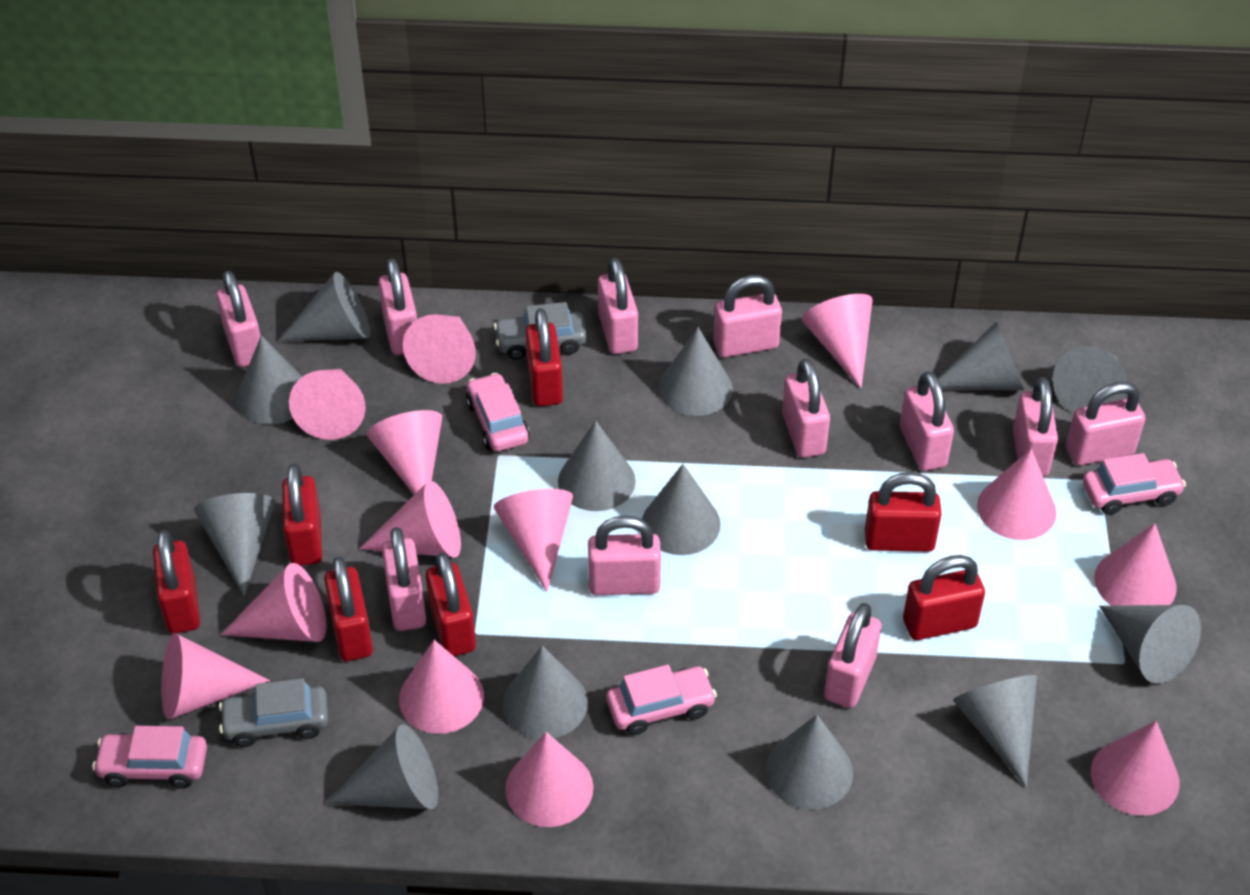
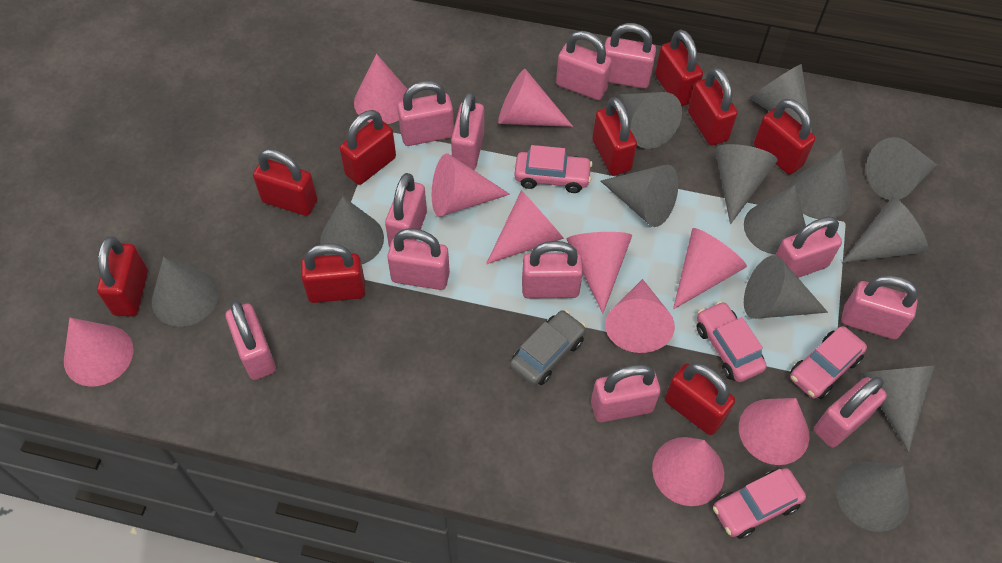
grey car: 2 -> 1
pink cone: 13 -> 10
pink padlock: 11 -> 12
red padlock: 7 -> 9

